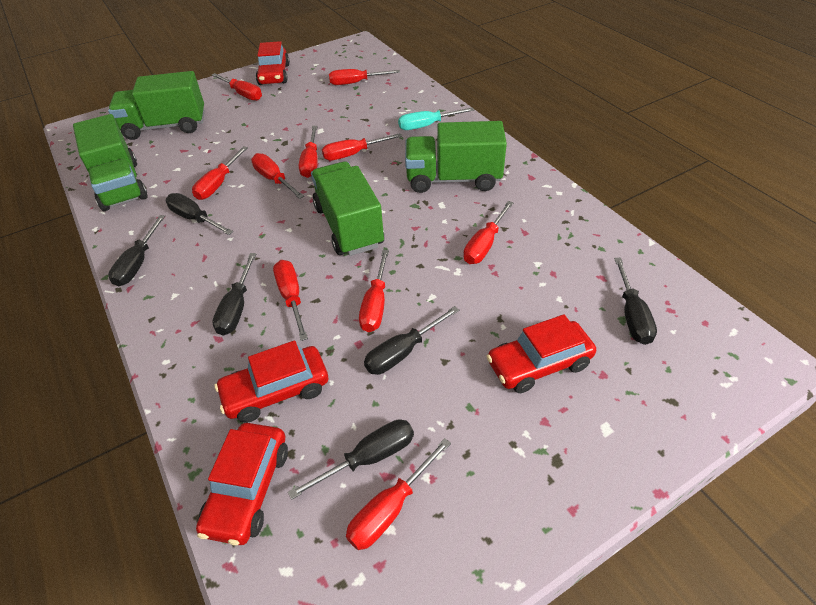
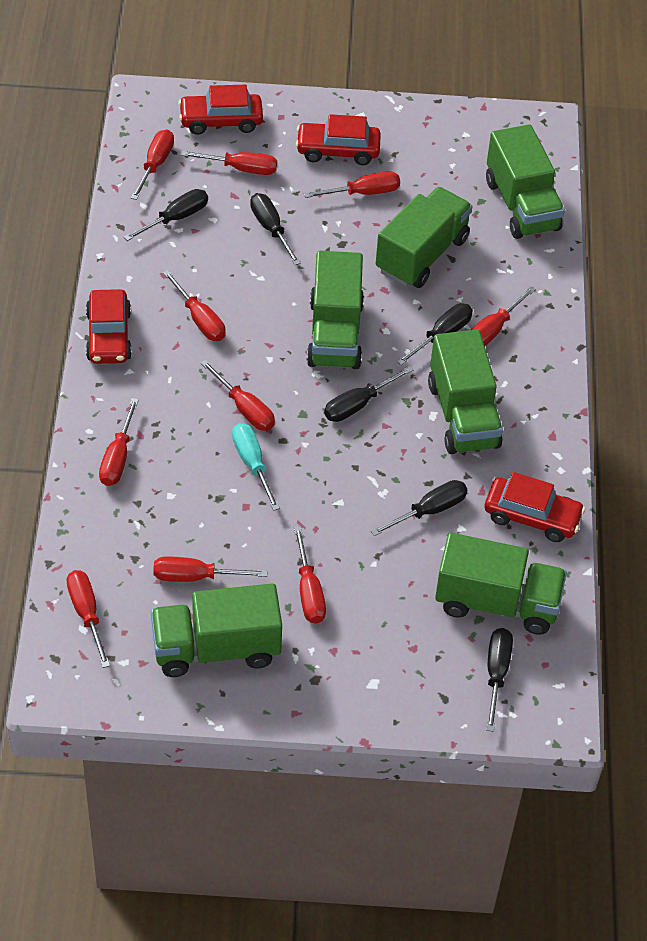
green truck: 4 -> 6

